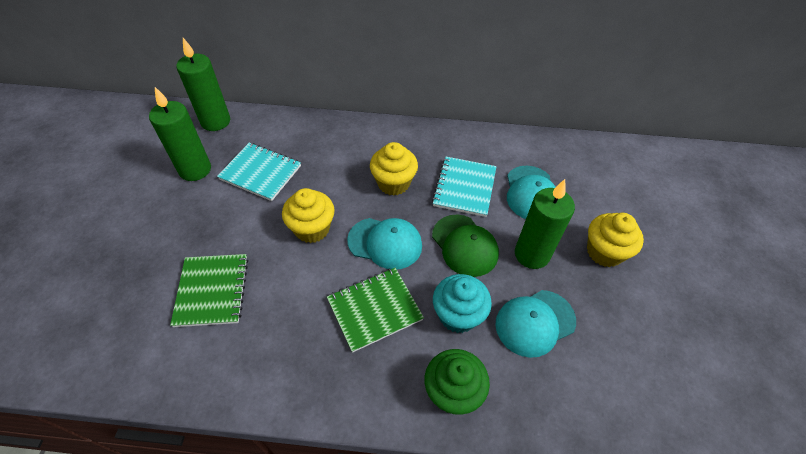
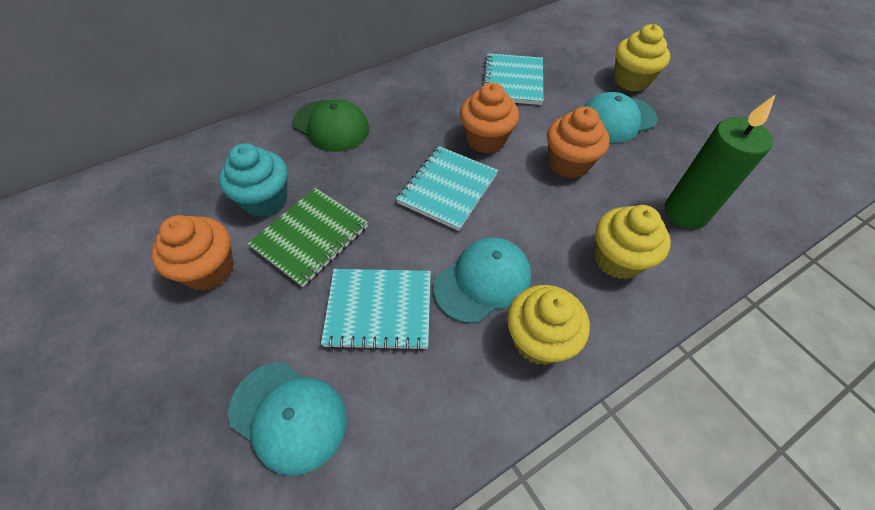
green candle: 3 -> 1
green cupcake: 1 -> 0
green notebook: 2 -> 1
orange cupcake: 0 -> 3
turquoise notebook: 2 -> 3

